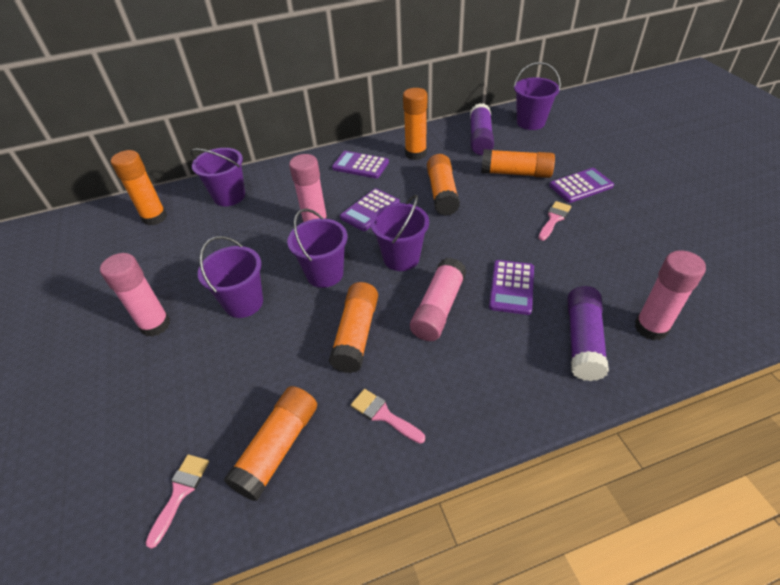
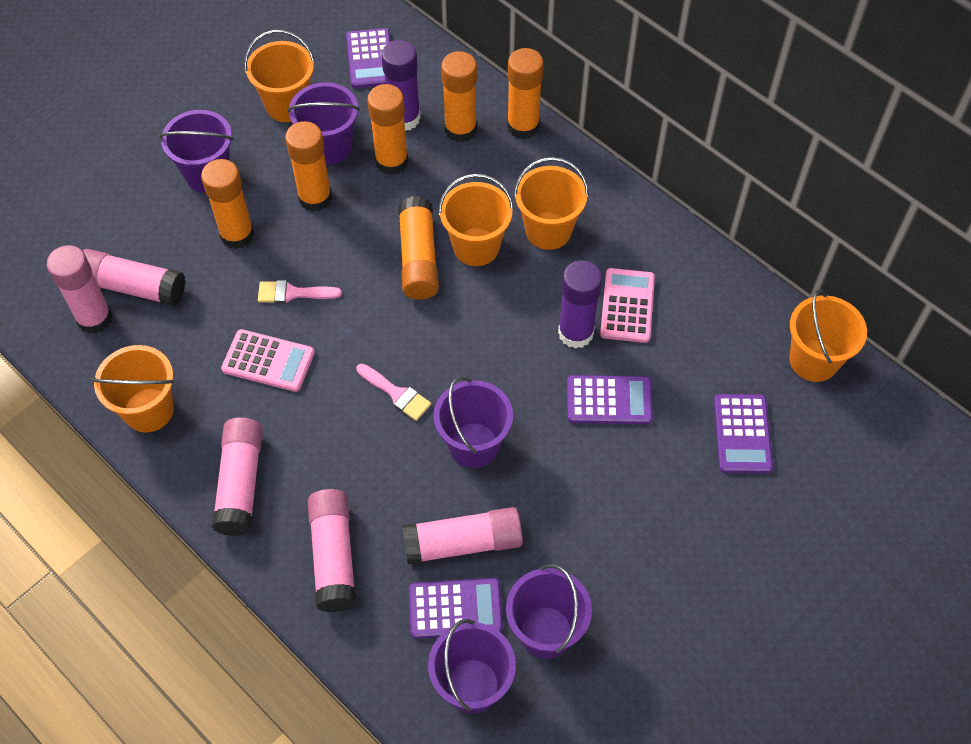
orange bucket: 0 -> 5
pink brush: 3 -> 2
pink calculator: 0 -> 2
pink glue stick: 4 -> 5

